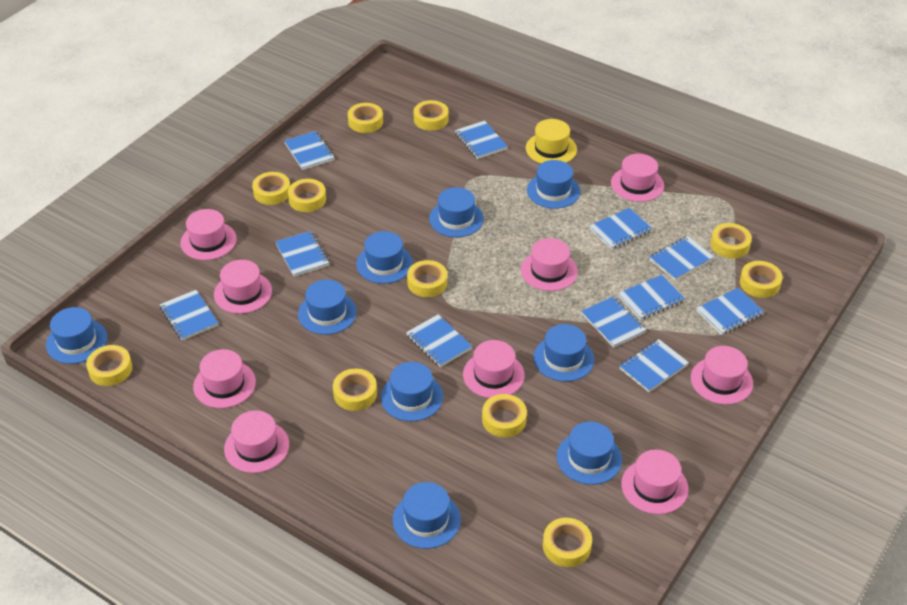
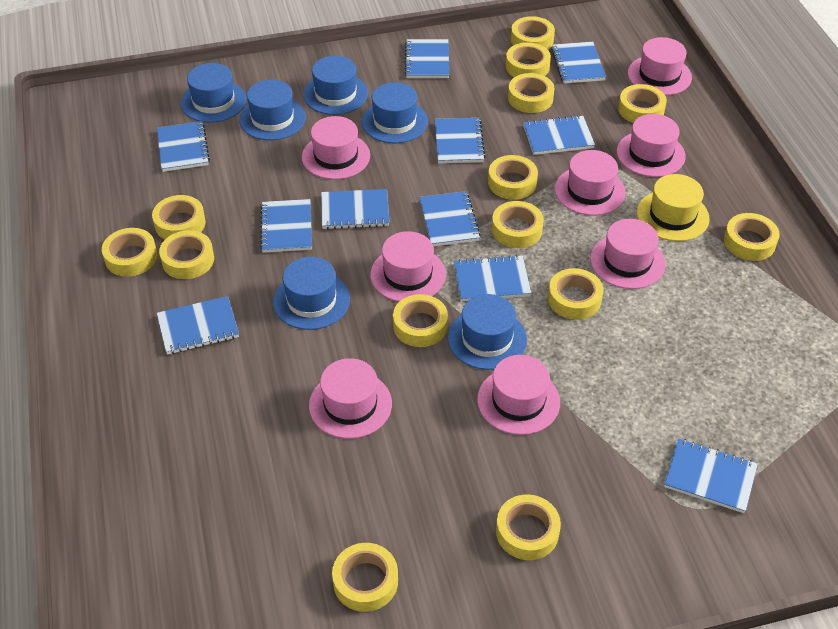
blue hat: 9 -> 6
pink hat: 9 -> 8
yellow tape: 11 -> 14

